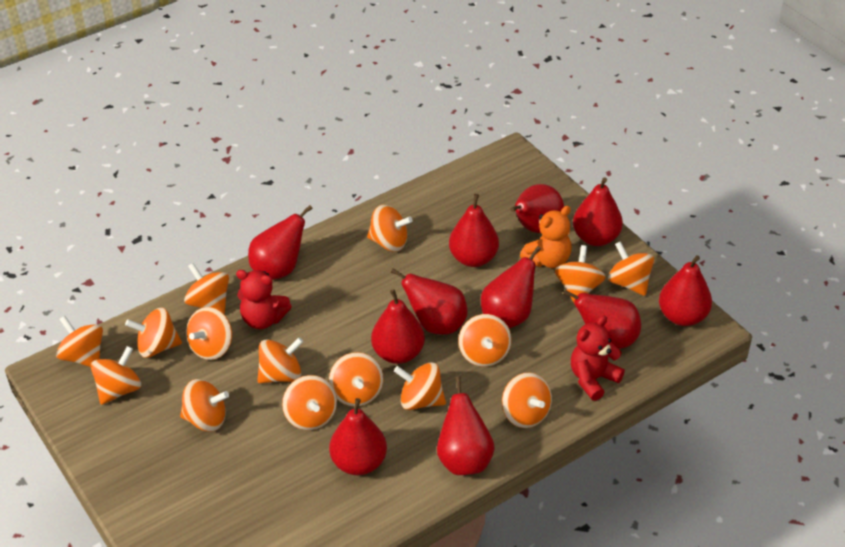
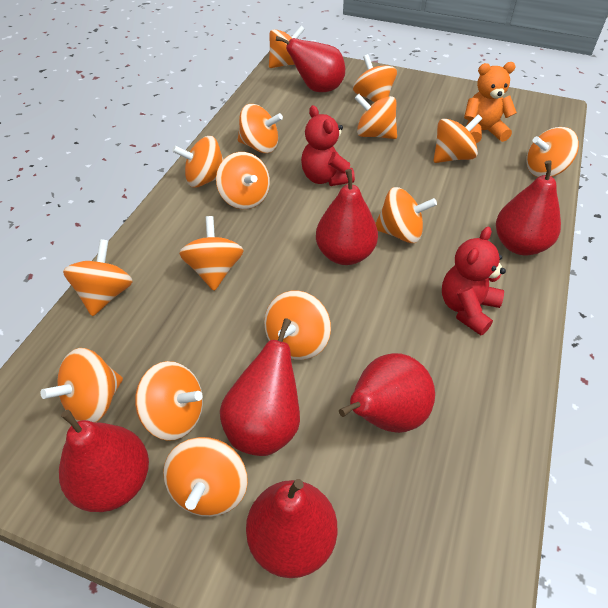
red pear: 11 -> 7

